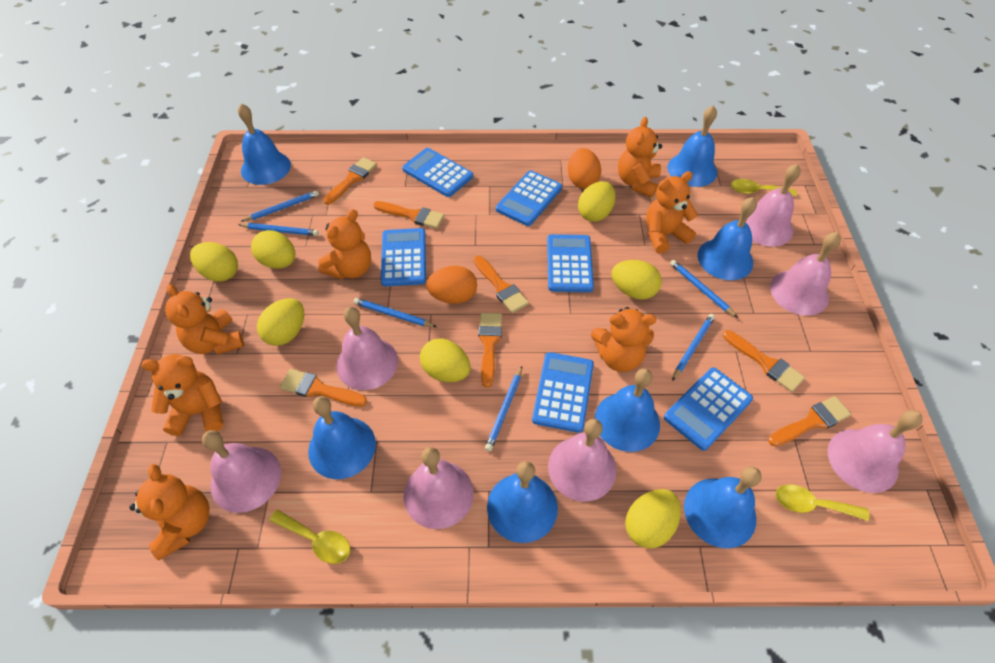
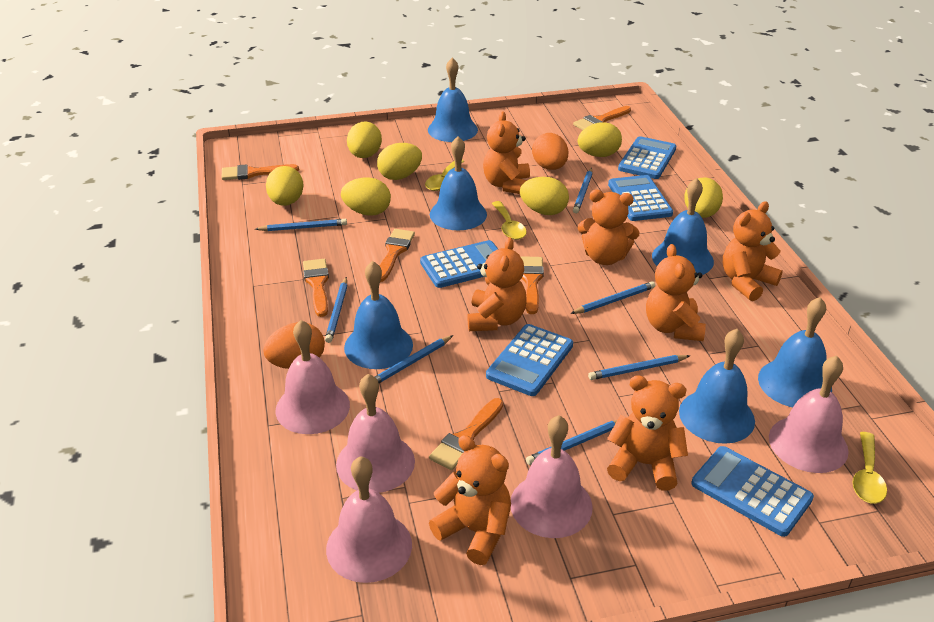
blue bell: 7 -> 6
blue calculator: 6 -> 5
blue pencil: 6 -> 7
orange brush: 7 -> 6
pink bell: 7 -> 5

